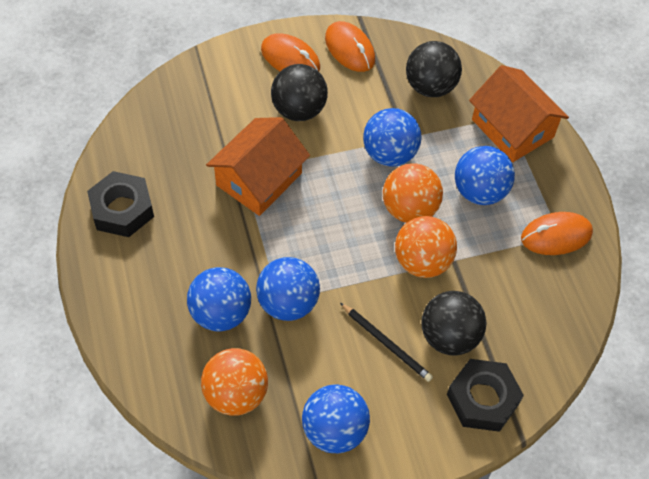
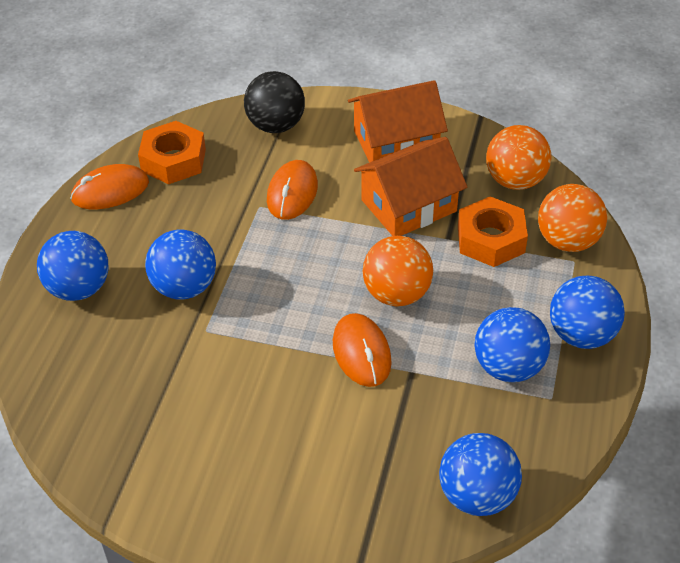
black ball: 3 -> 1
black nut: 2 -> 0
black pencil: 1 -> 0
orange nut: 0 -> 2

